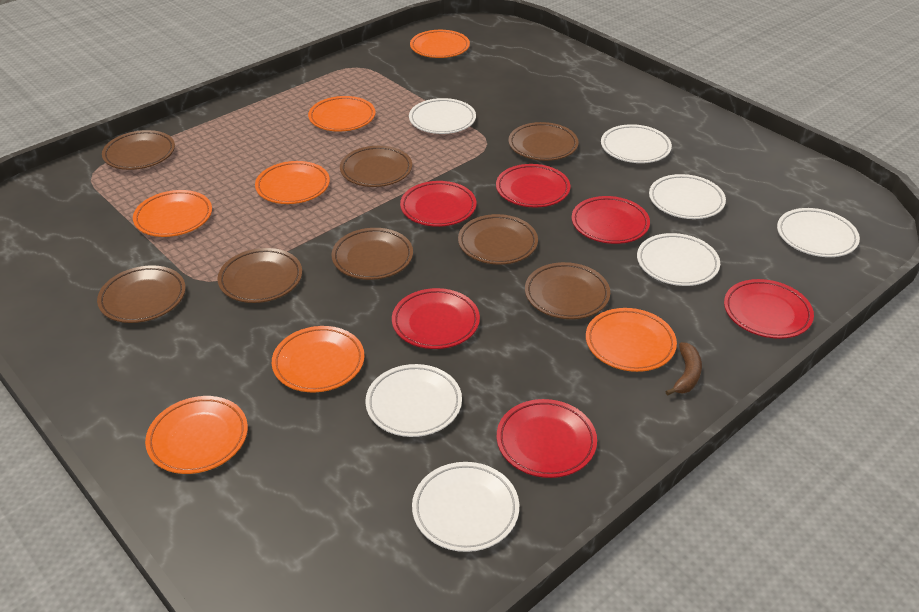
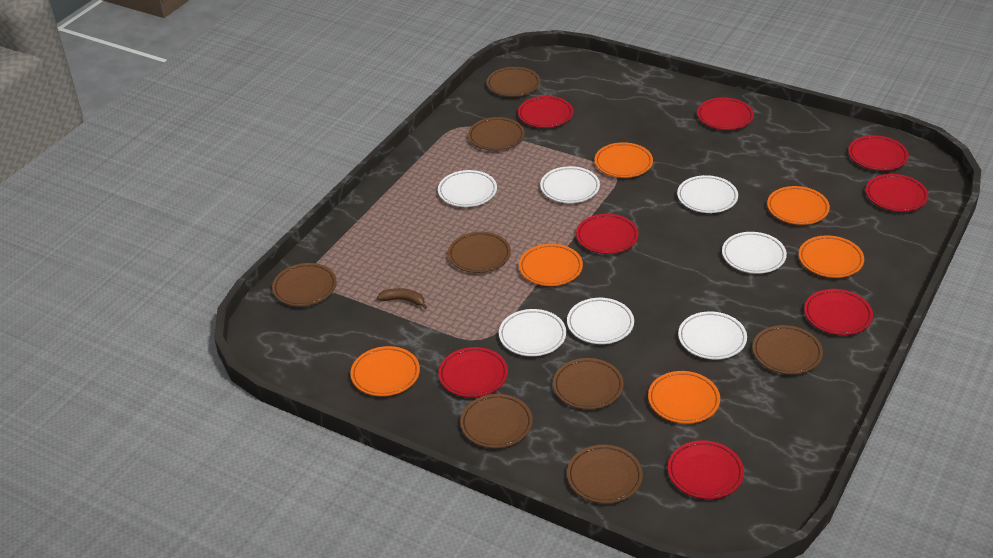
orange plate: 7 -> 6
red plate: 6 -> 8

